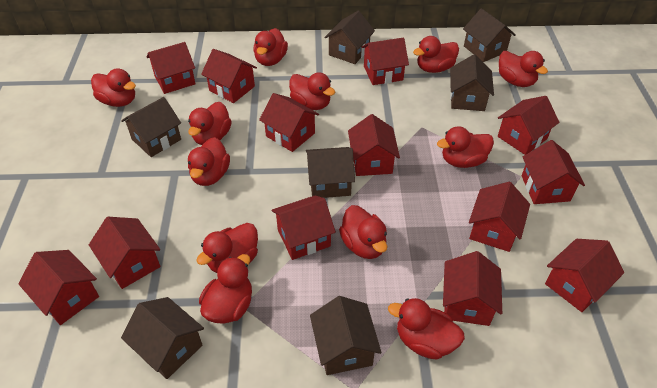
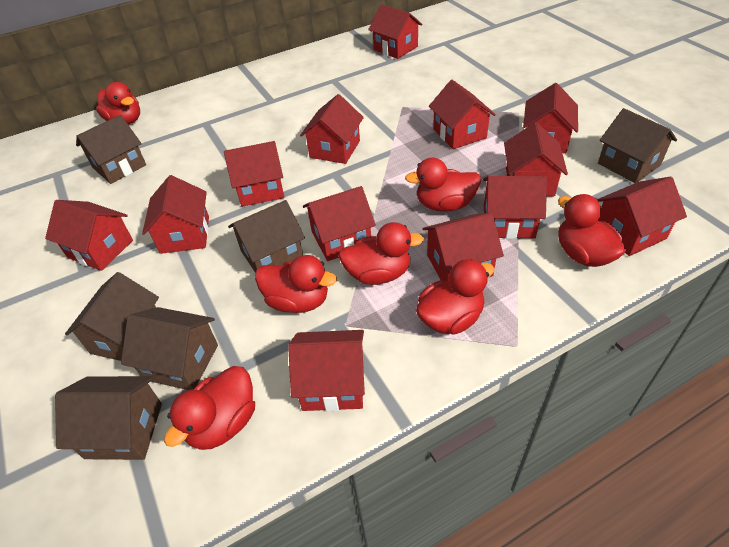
brown house: 7 -> 6
red duck: 12 -> 7

